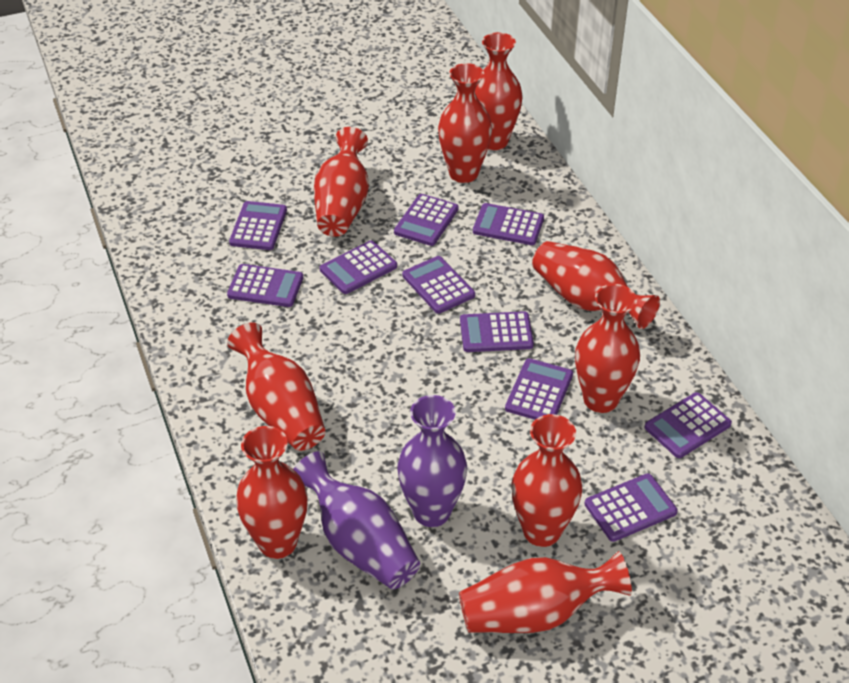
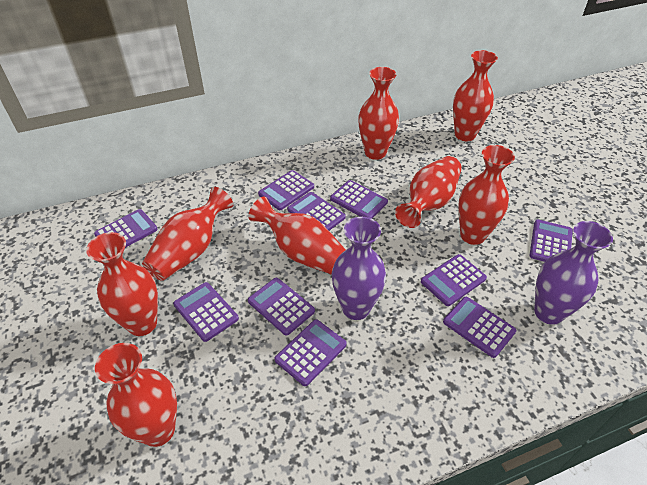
red vase: 9 -> 8

